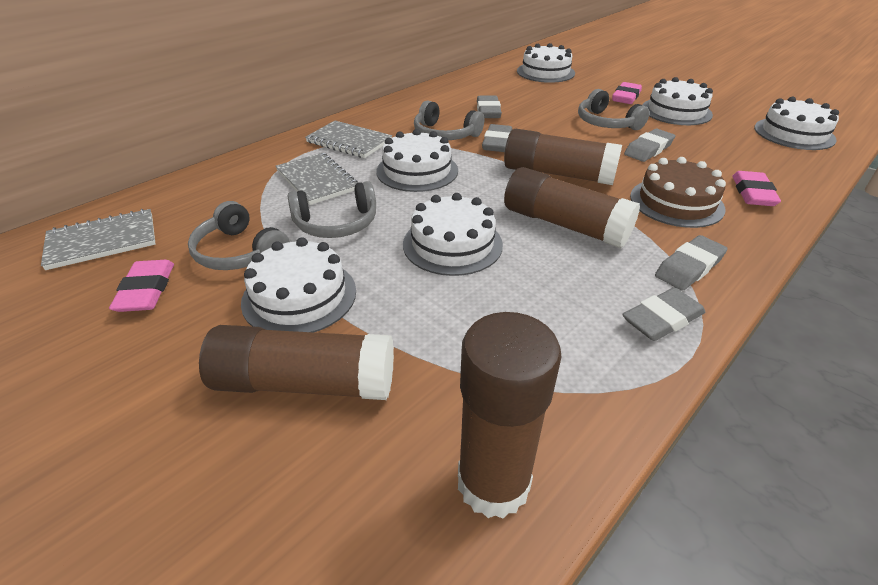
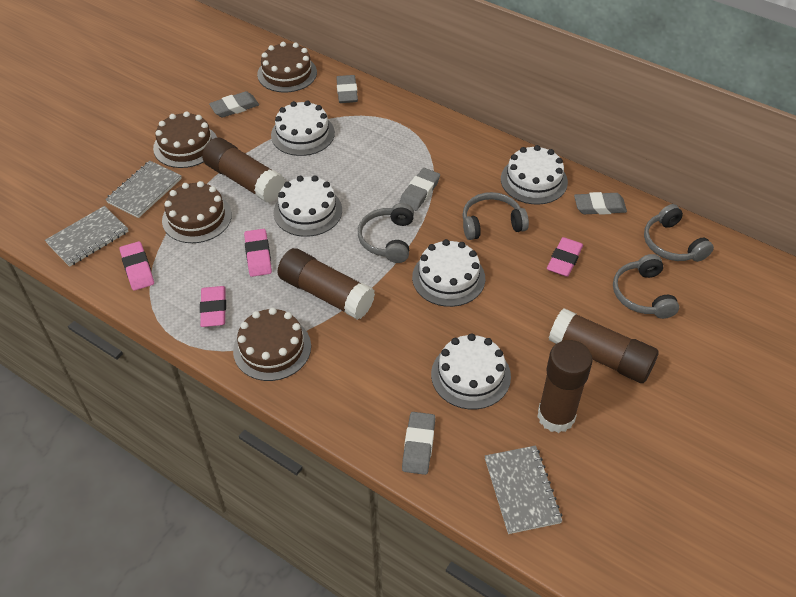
brown cake: 1 -> 4
pink eraser: 3 -> 4
white cake: 6 -> 5

